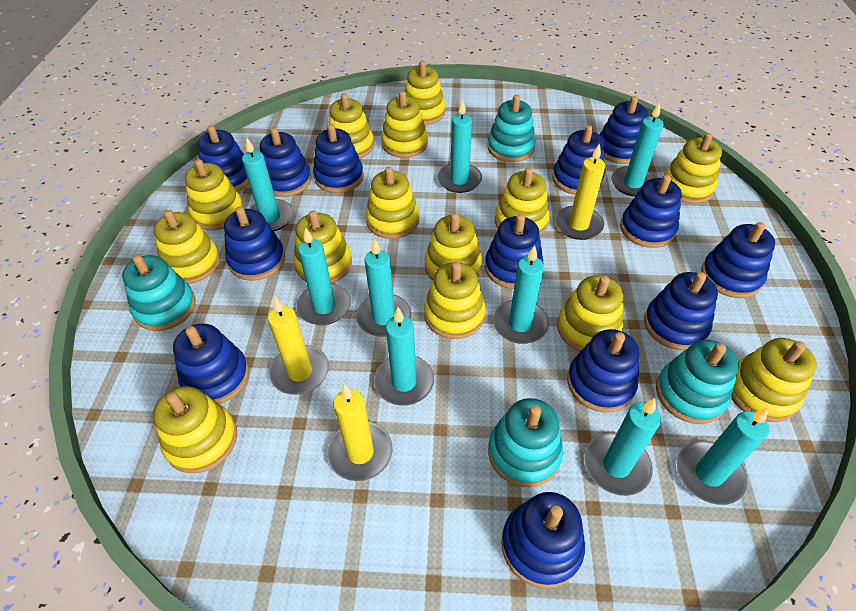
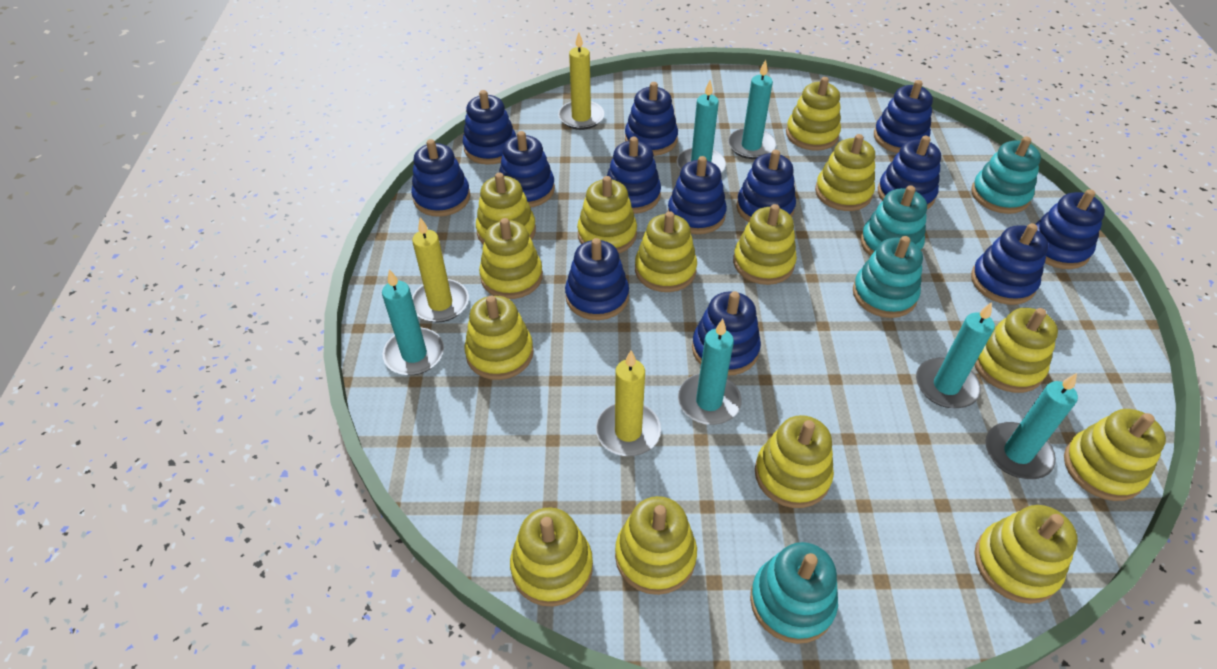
turquoise candle: 9 -> 6

